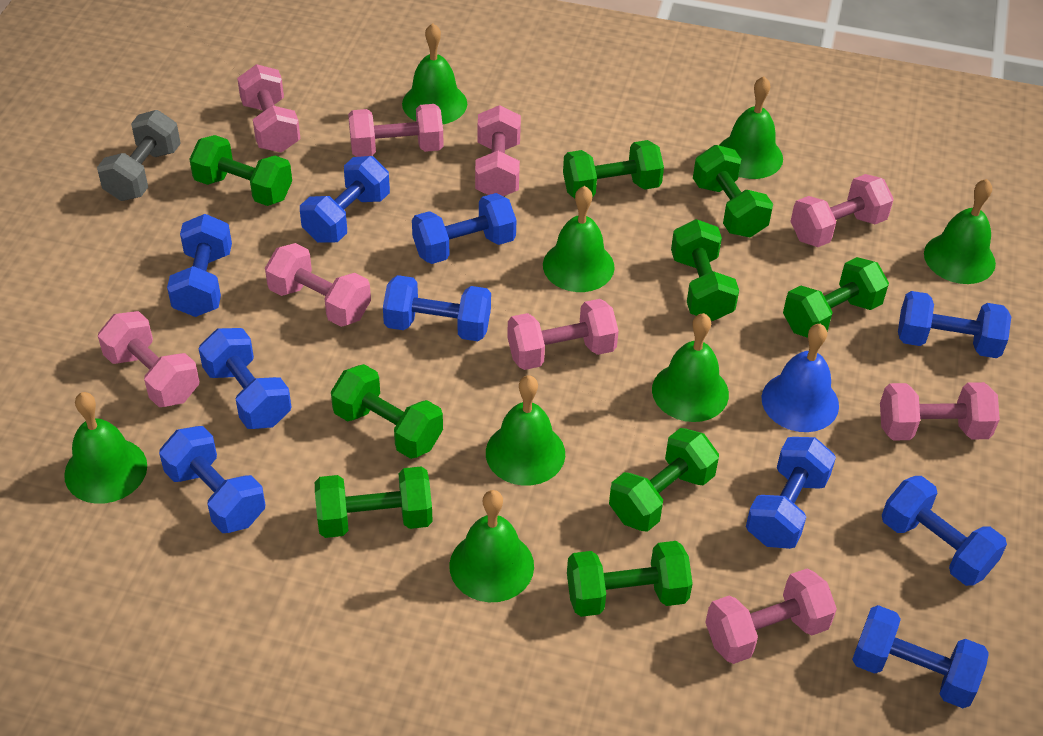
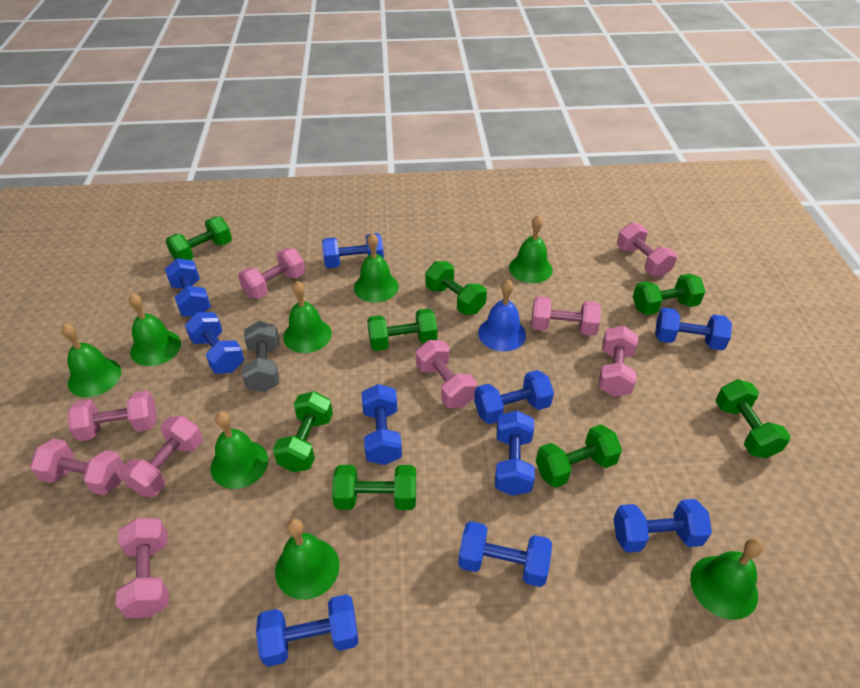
green dumbbell: 9 -> 8

